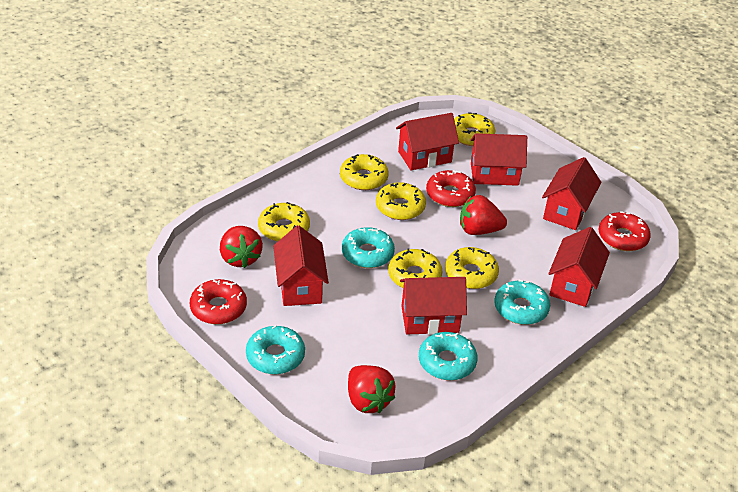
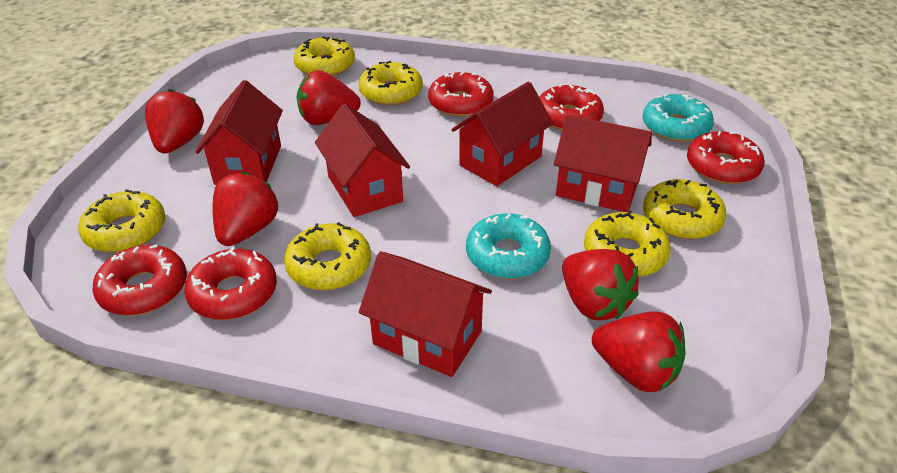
red donut: 3 -> 5
red house: 6 -> 5
red strawberry: 3 -> 5
turquoise donut: 4 -> 2

